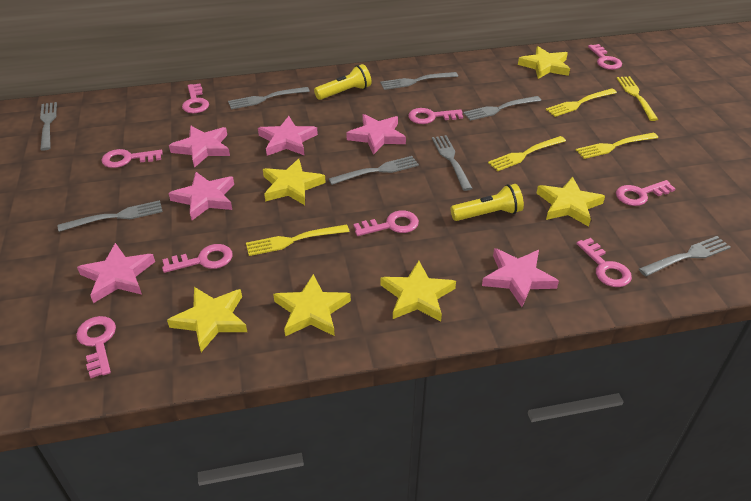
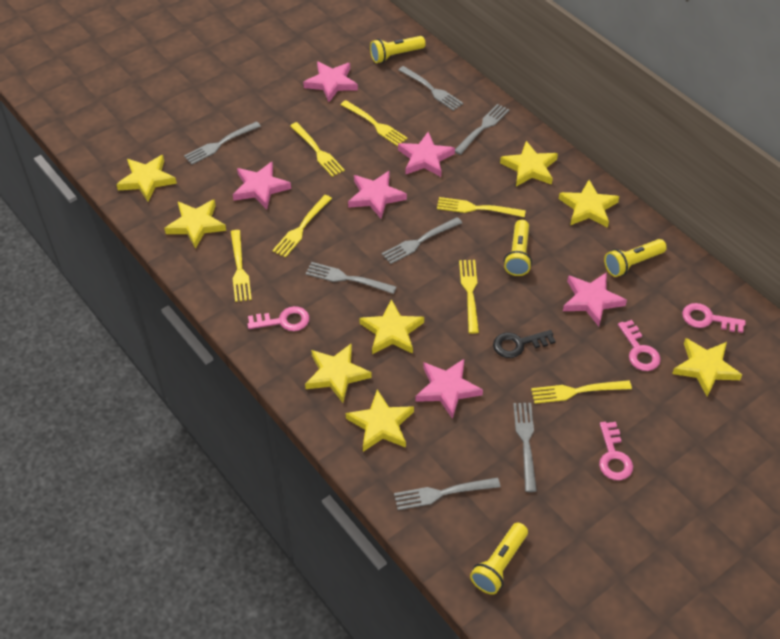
black key: 0 -> 1
grey fork: 8 -> 7
pink key: 9 -> 4
yellow flashlight: 2 -> 4
yellow fork: 5 -> 7
yellow star: 6 -> 8

